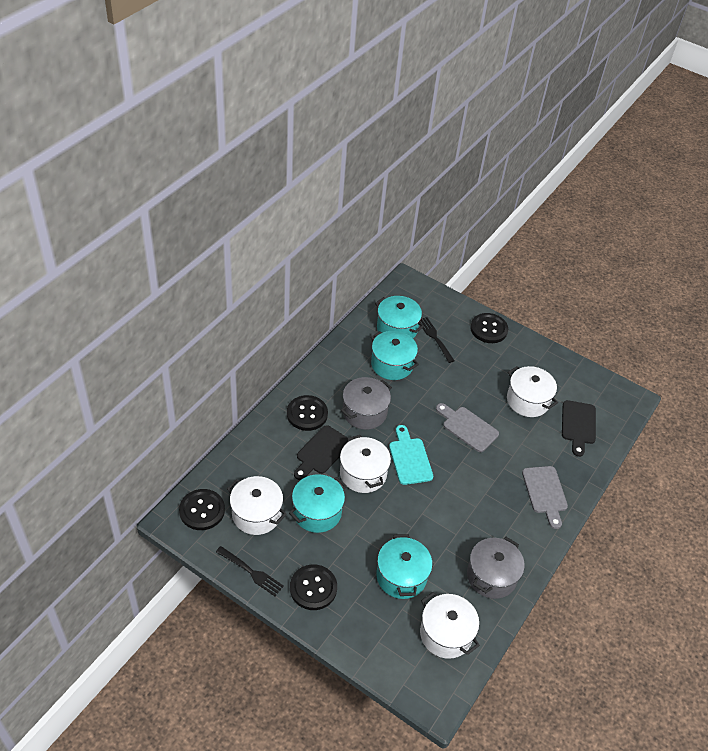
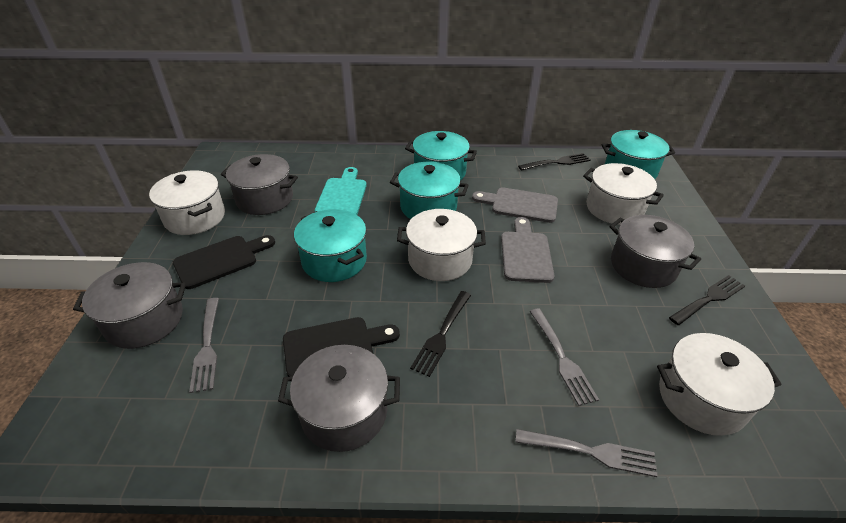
black button: 4 -> 0
black fork: 2 -> 3
grey fork: 0 -> 3
grey pot: 2 -> 4

